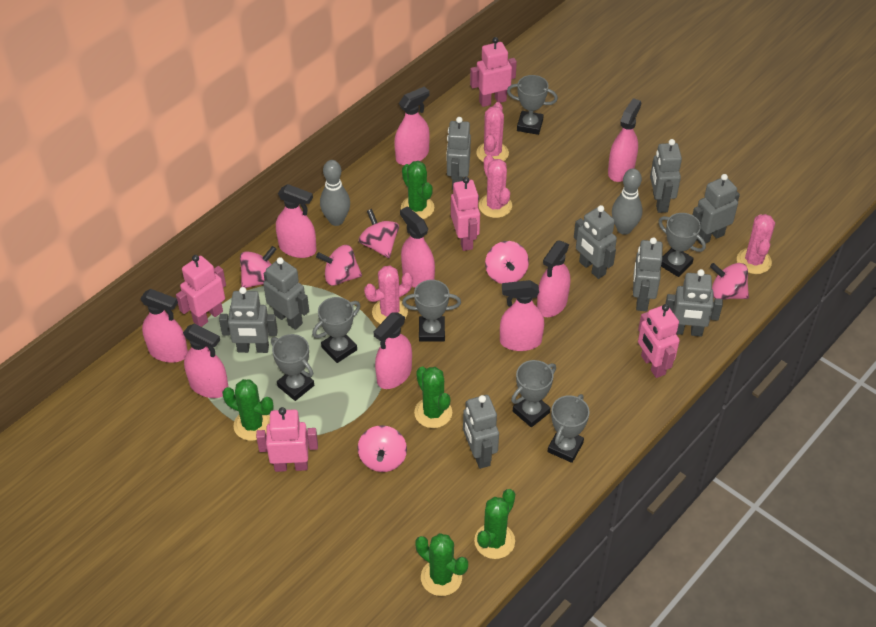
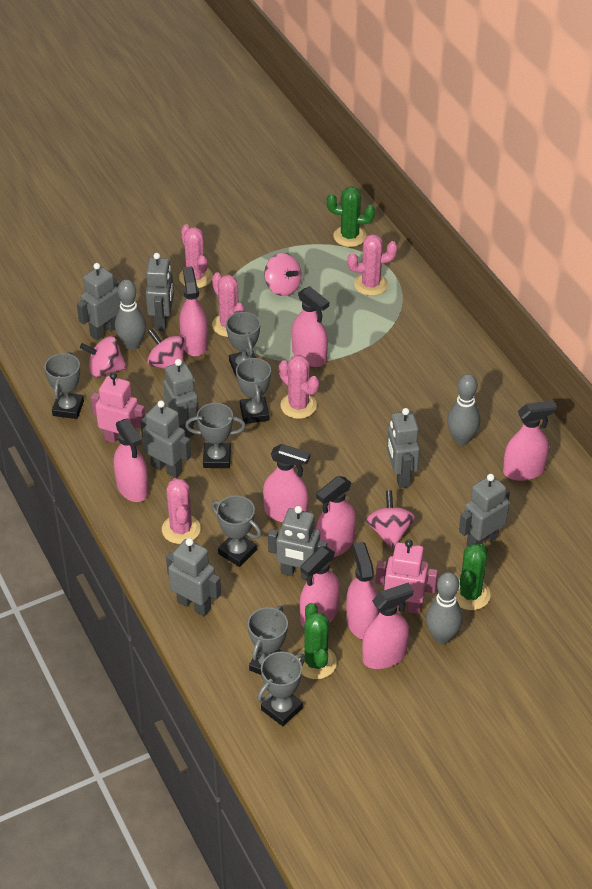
green cactus: 5 -> 3
grey bowling pin: 2 -> 3
grey robot: 9 -> 8
pink cactus: 4 -> 5
pink robot: 5 -> 2
pink spinning top: 6 -> 4

